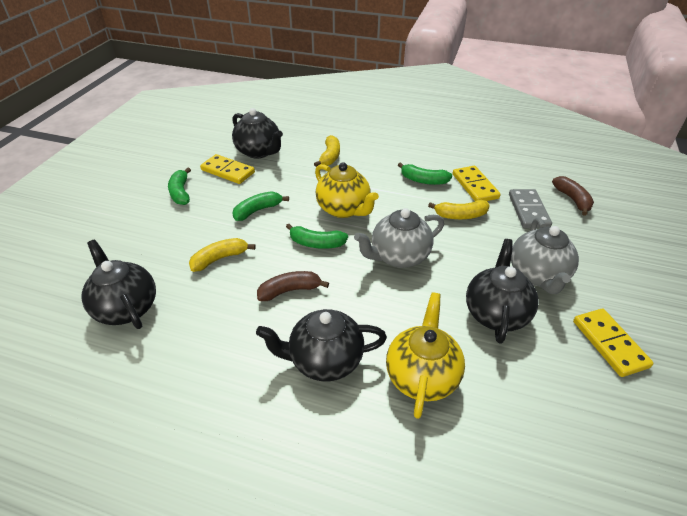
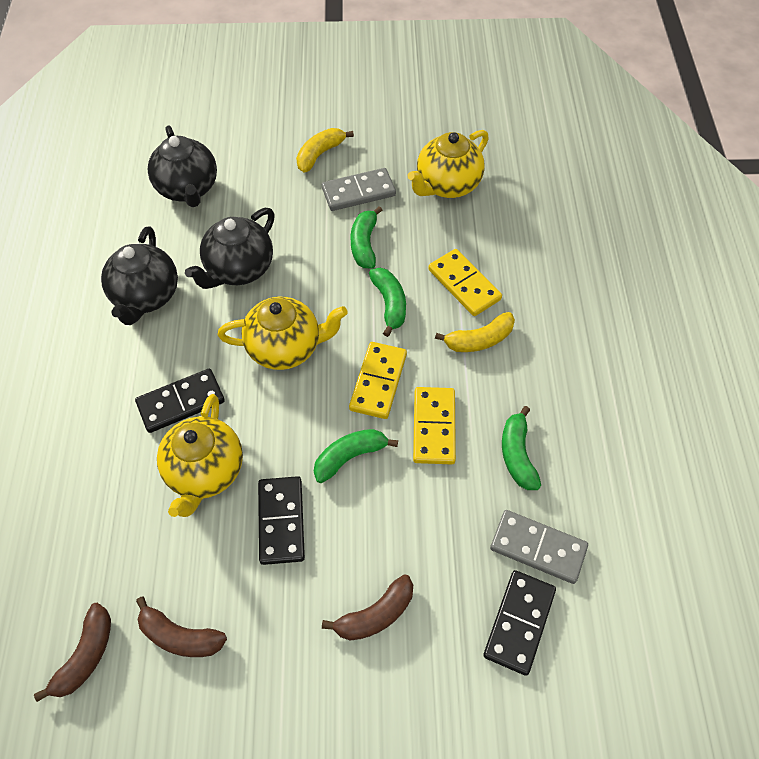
black domino: 0 -> 3
black teapot: 4 -> 3
brown banana: 2 -> 3
grey domino: 1 -> 2
grey teapot: 2 -> 0
yellow banana: 3 -> 2
yellow teapot: 2 -> 3

